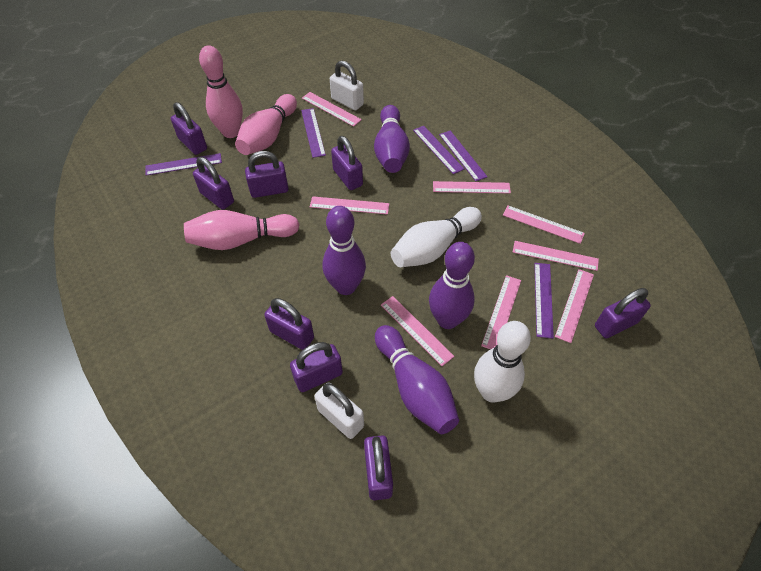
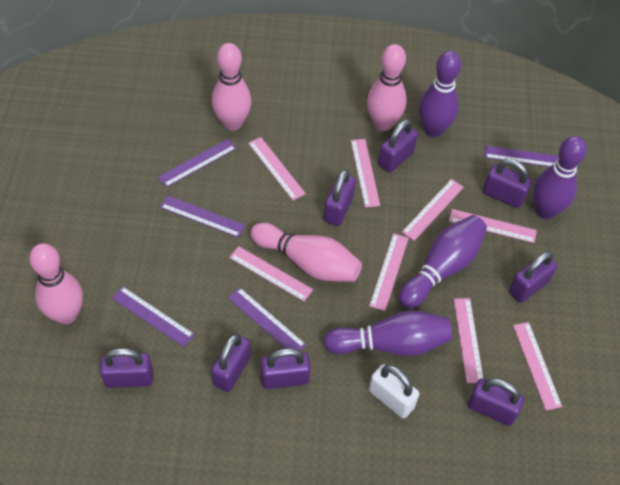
pink bowling pin: 3 -> 4
white bowling pin: 2 -> 0
white padlock: 2 -> 1

